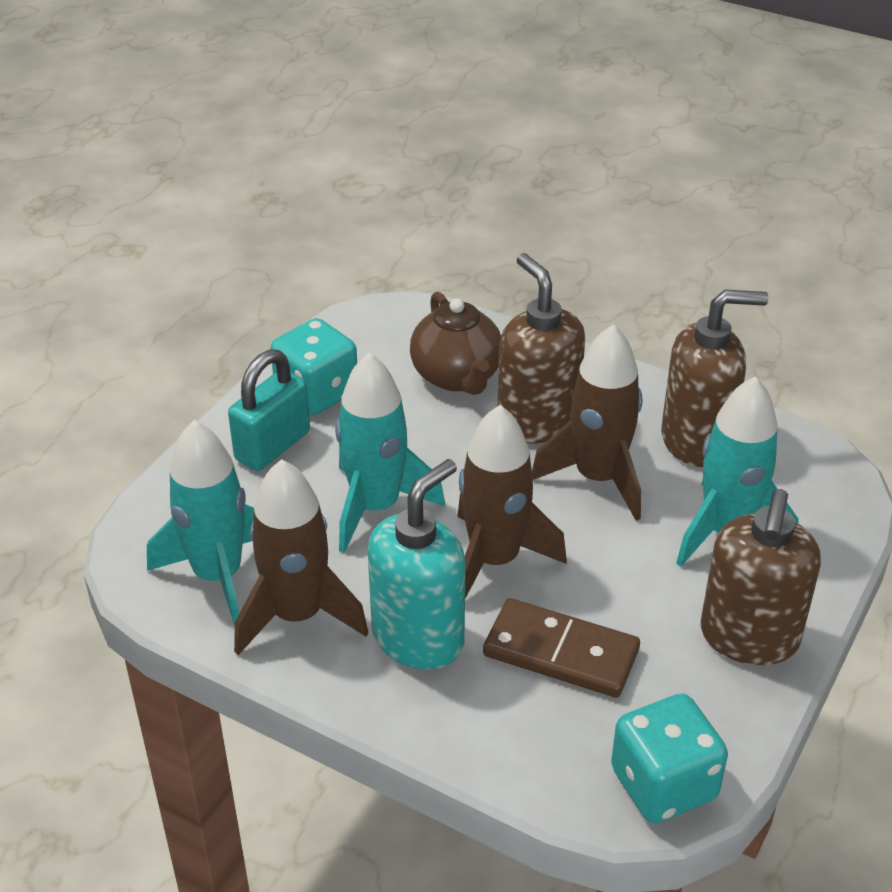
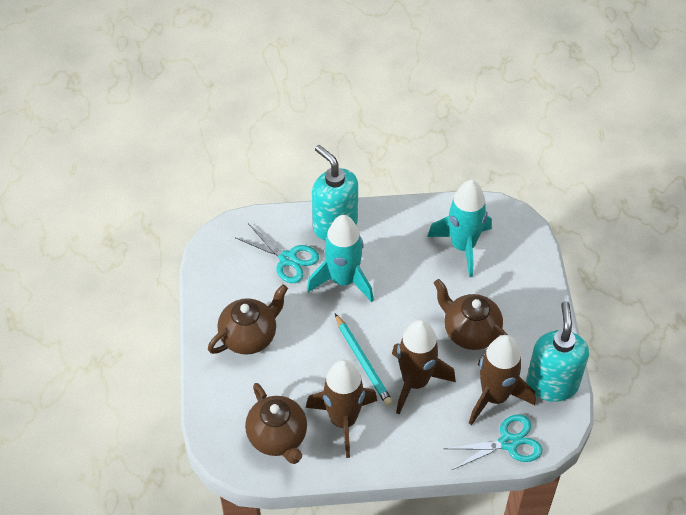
brown domino: 1 -> 0
brown soap dispenser: 3 -> 0
brown teapot: 1 -> 3
turquoise dice: 2 -> 0
turquoise padlock: 1 -> 0
turquoise pencil: 0 -> 1
turquoise rocket: 3 -> 2
turquoise scissors: 0 -> 2
turquoise soap dispenser: 1 -> 2

